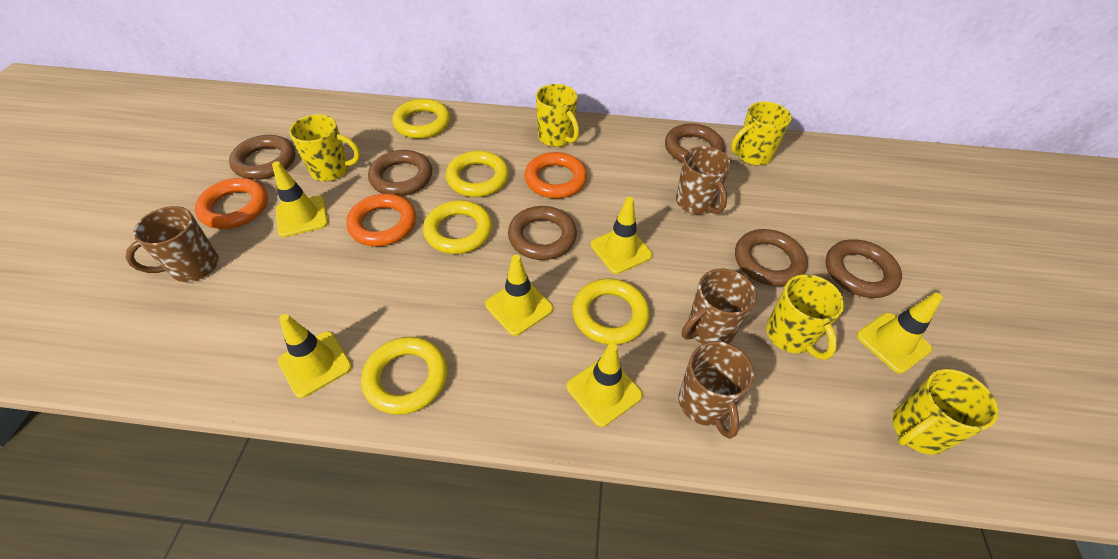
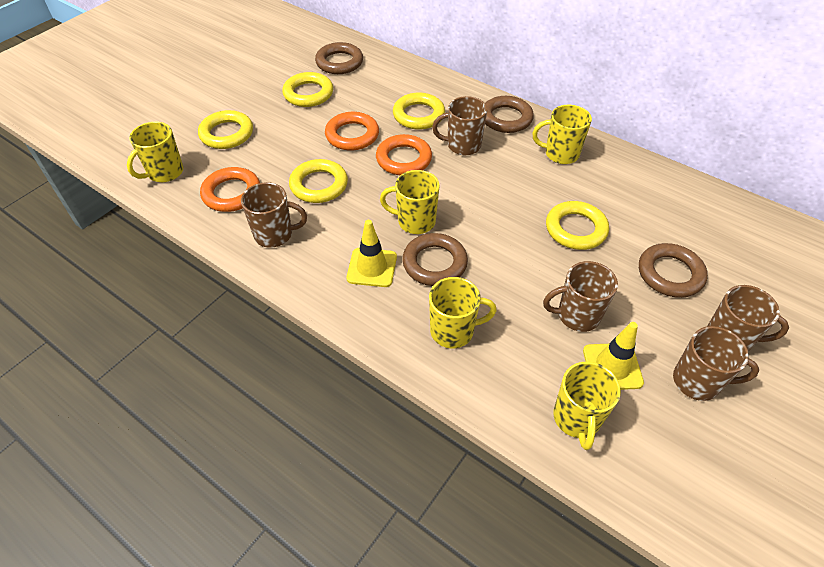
brown mug: 4 -> 5
brown ring: 6 -> 4
yellow traffic cone: 6 -> 2

